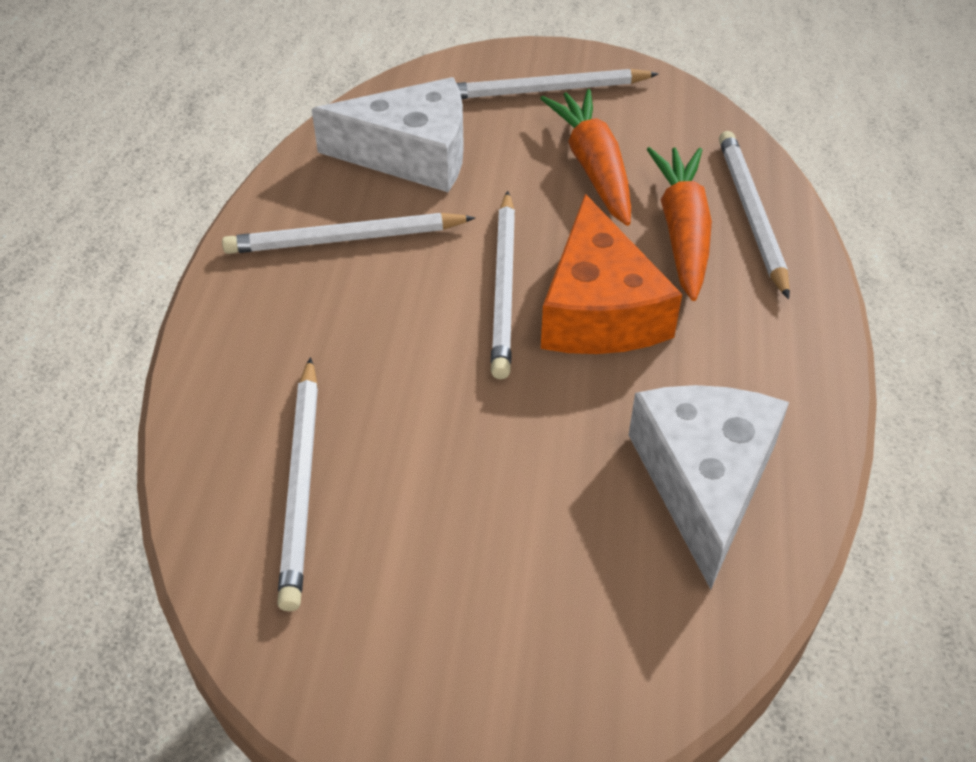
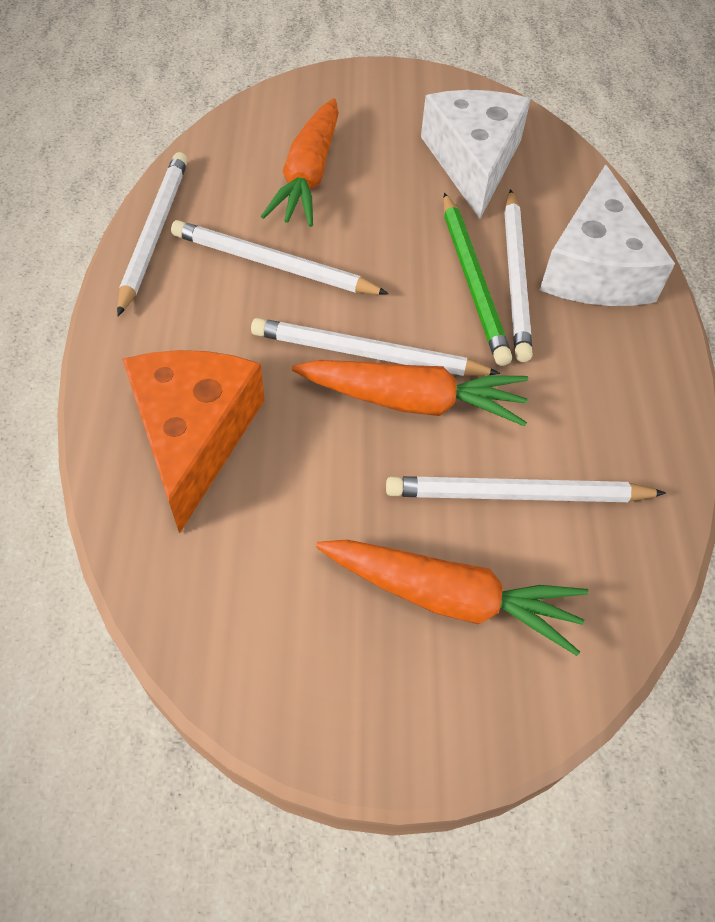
green pencil: 0 -> 1
orange carrot: 2 -> 3

